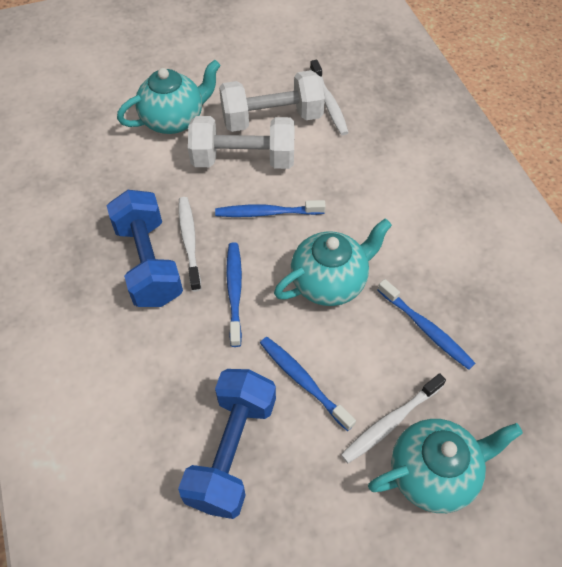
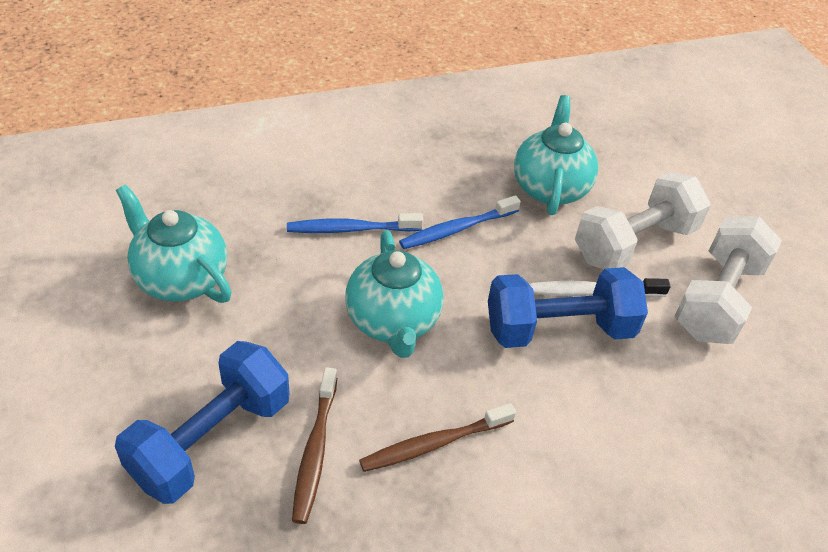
blue toothbrush: 4 -> 2
brown toothbrush: 0 -> 2
white toothbrush: 3 -> 1

